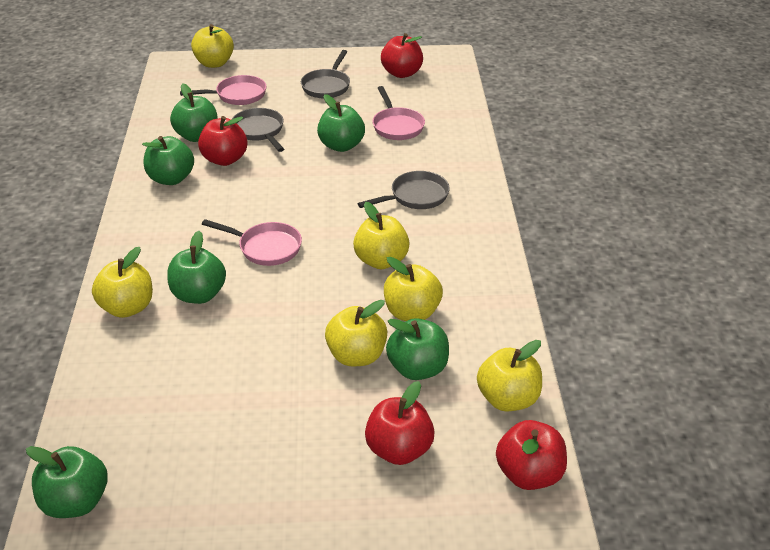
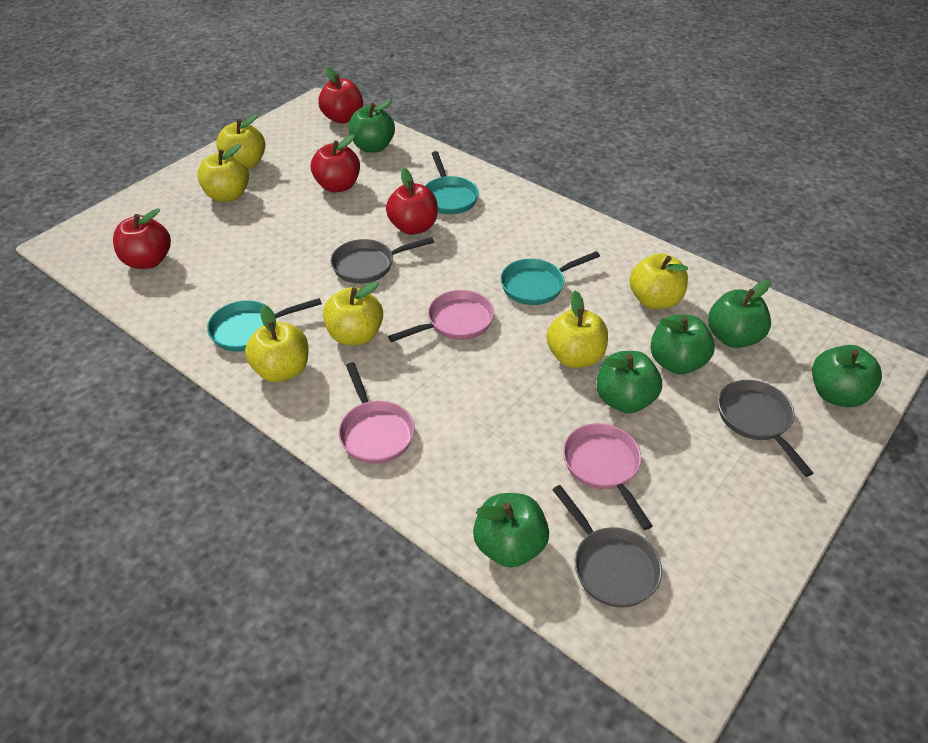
turquoise pan: 0 -> 3

